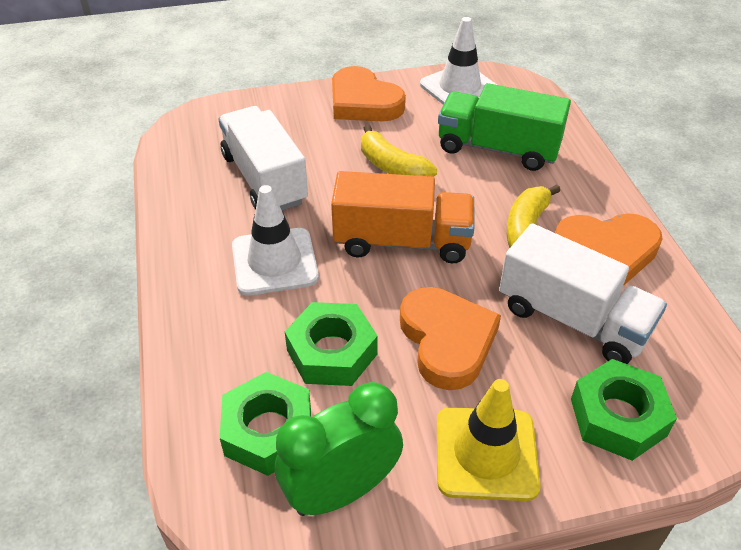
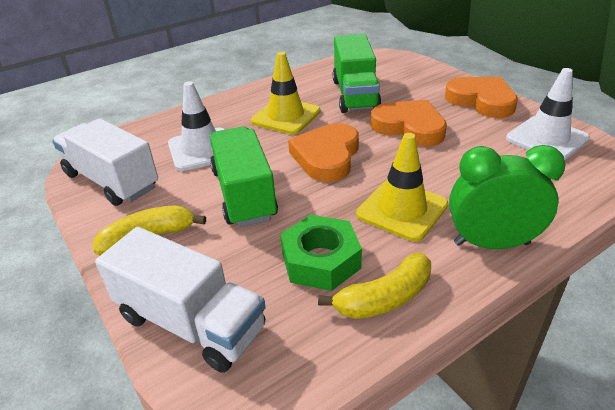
green nut: 3 -> 1
green truck: 1 -> 2
orange truck: 1 -> 0
yellow traffic cone: 1 -> 2

